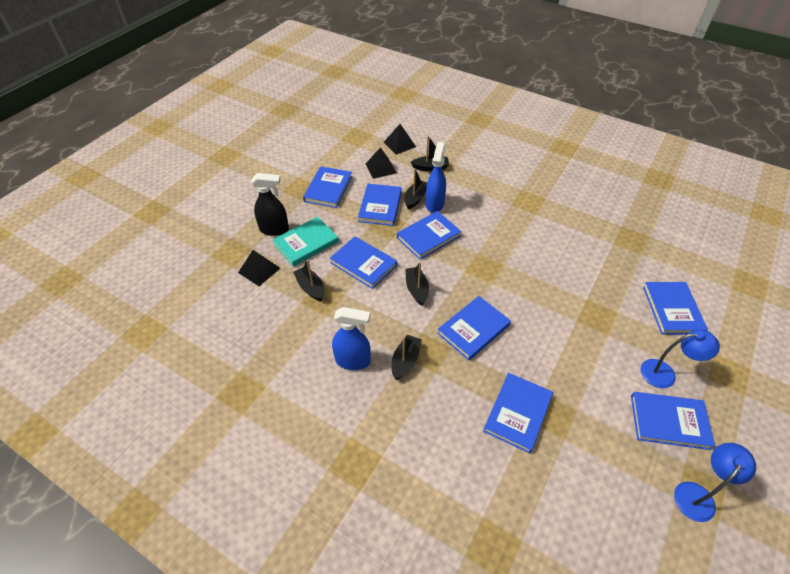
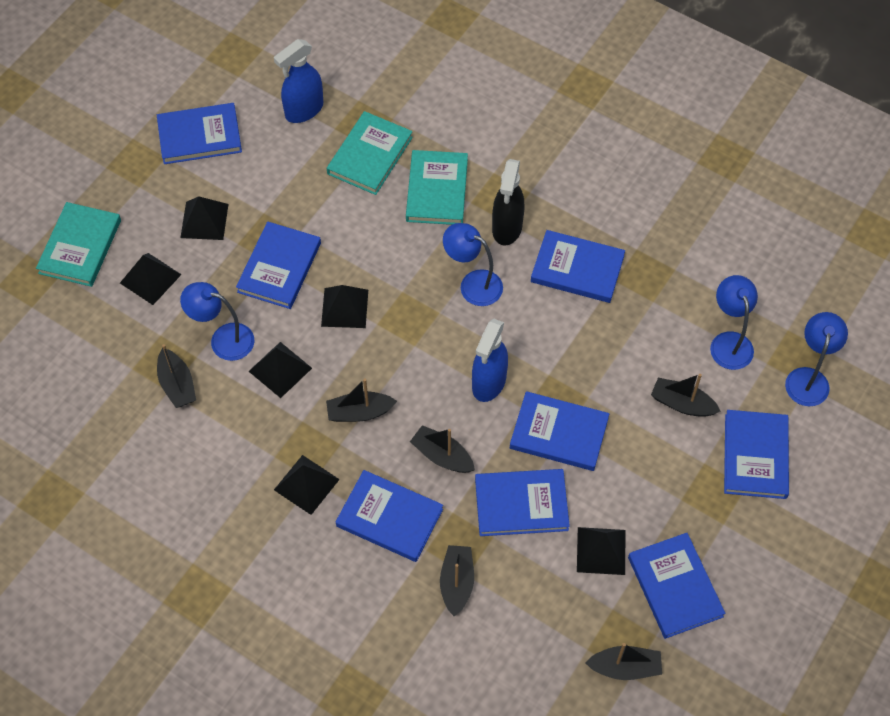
black boat: 5 -> 6
black pyramid: 3 -> 6
blue lamp: 2 -> 4
turquoise book: 1 -> 3

